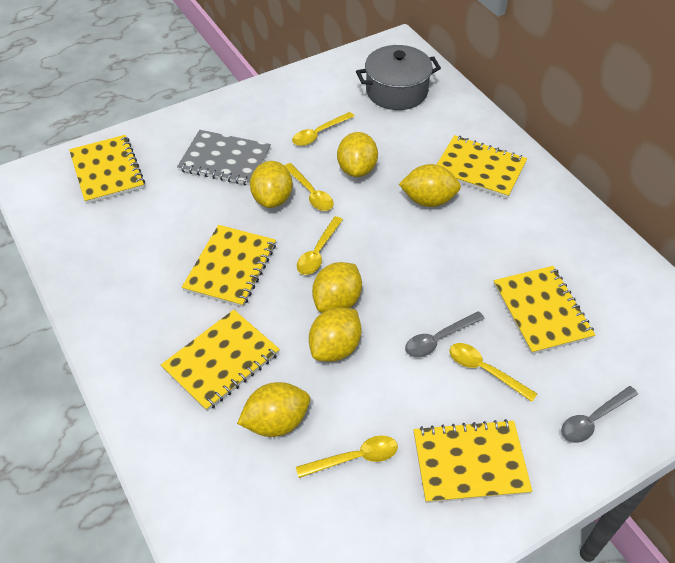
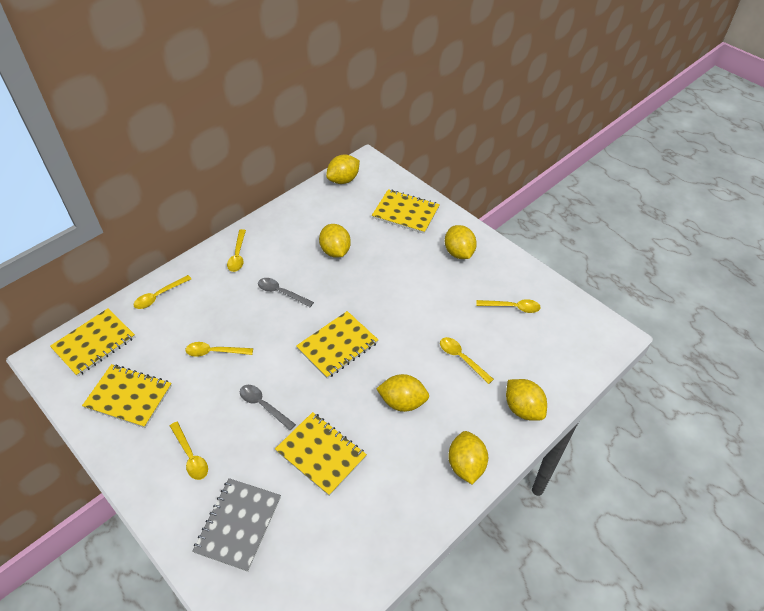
grey pot: 1 -> 0
yellow notebook: 6 -> 5
yellow spoon: 5 -> 6

